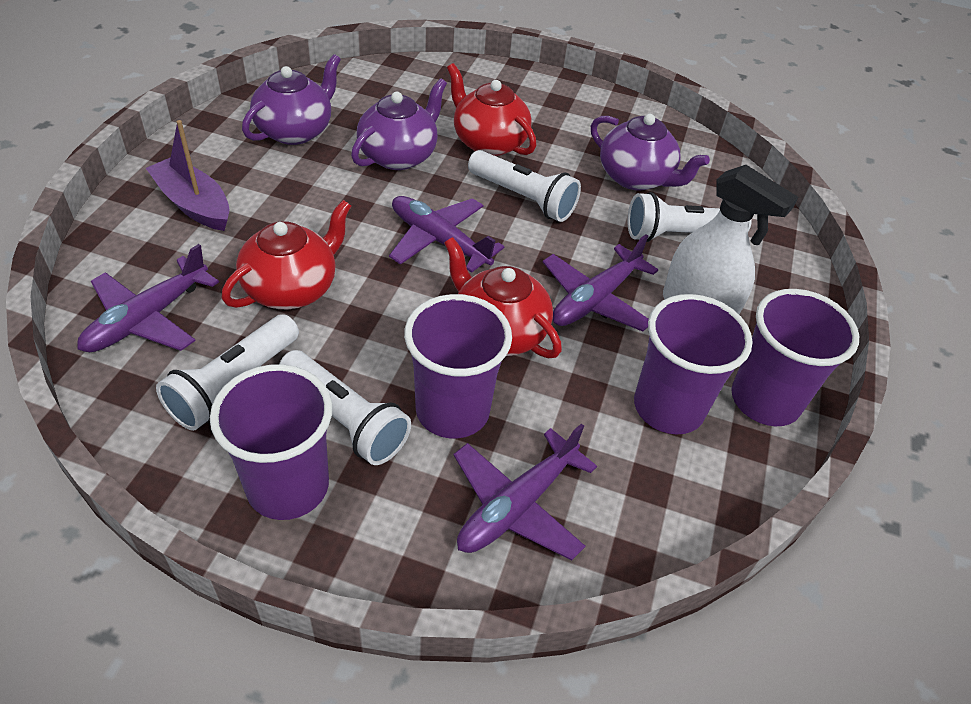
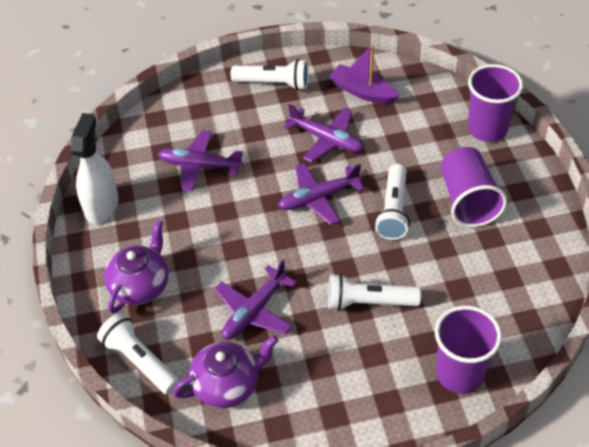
purple cup: 4 -> 3
purple teapot: 3 -> 2
red teapot: 3 -> 0

